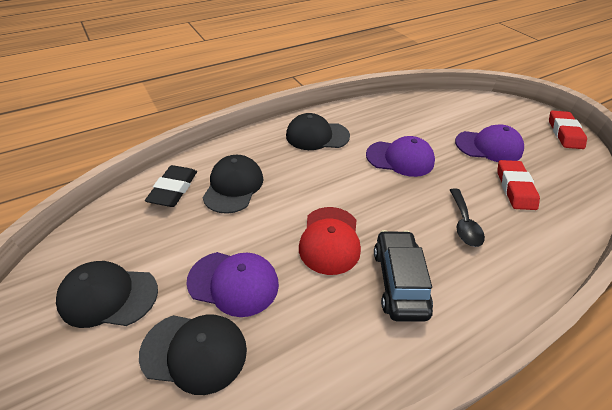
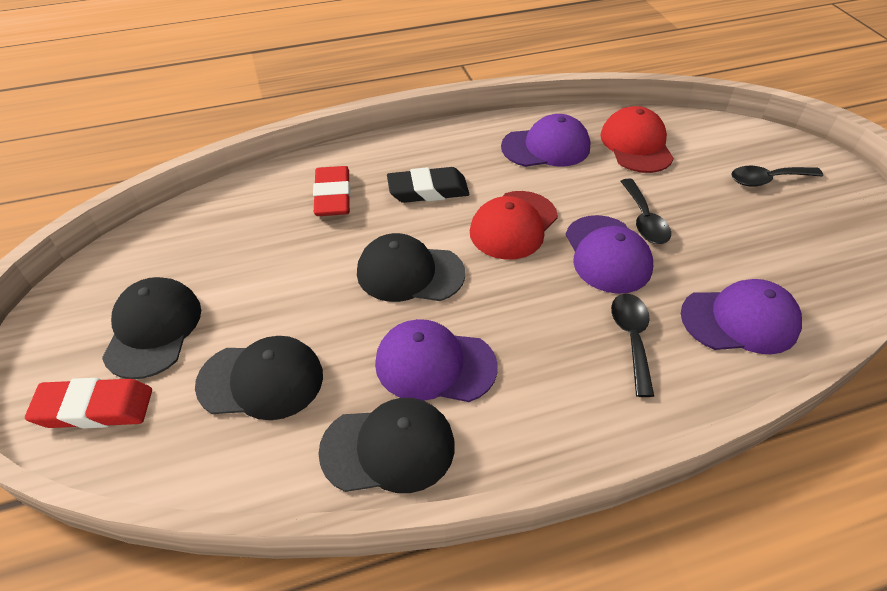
black car: 1 -> 0
black spoon: 1 -> 3
purple cap: 3 -> 4
red cap: 1 -> 2

